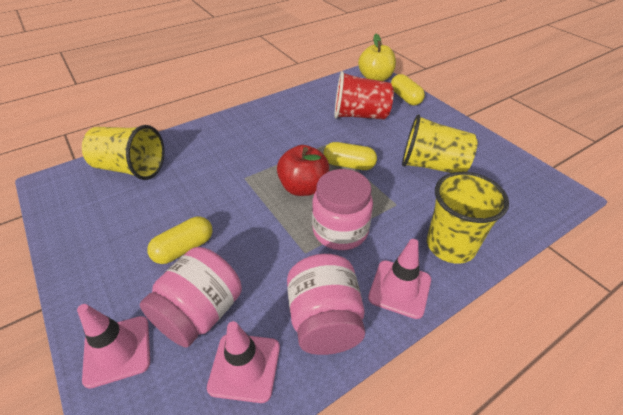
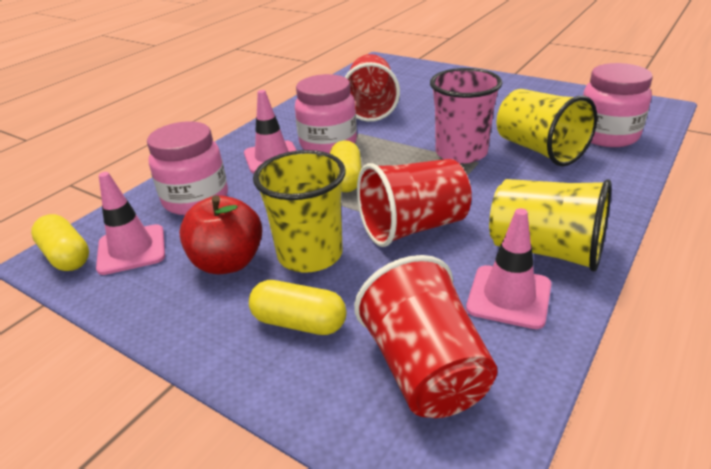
pink cup: 0 -> 1
red cup: 1 -> 3
yellow apple: 1 -> 0

